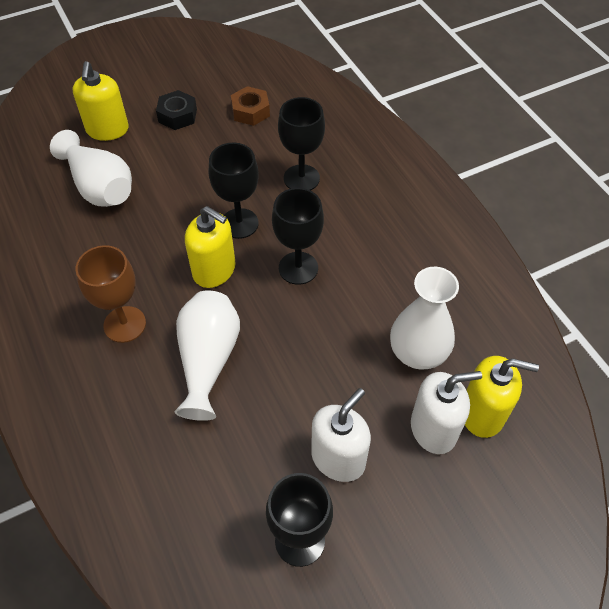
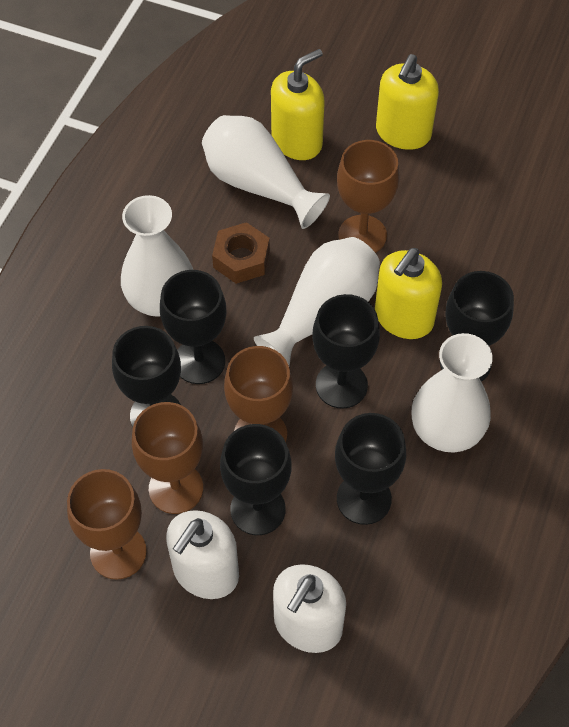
black goblet: 4 -> 6
black nut: 1 -> 0
brown goblet: 1 -> 4
white vase: 3 -> 4

